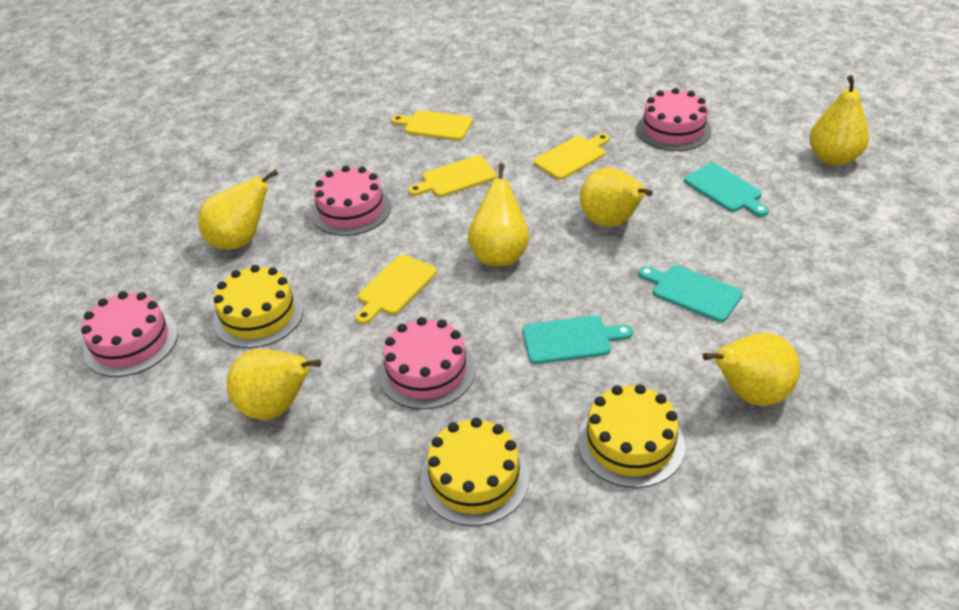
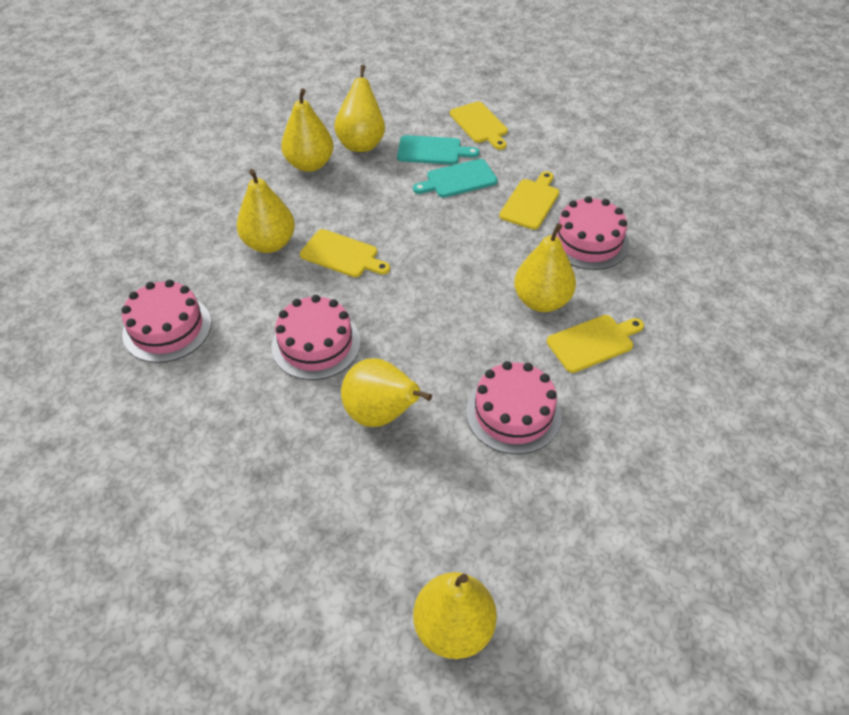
turquoise cutting board: 3 -> 2
yellow cake: 3 -> 0

